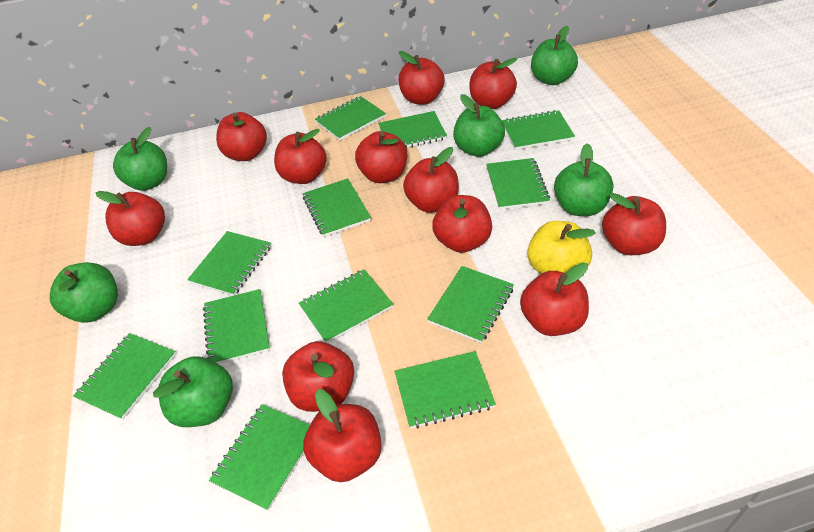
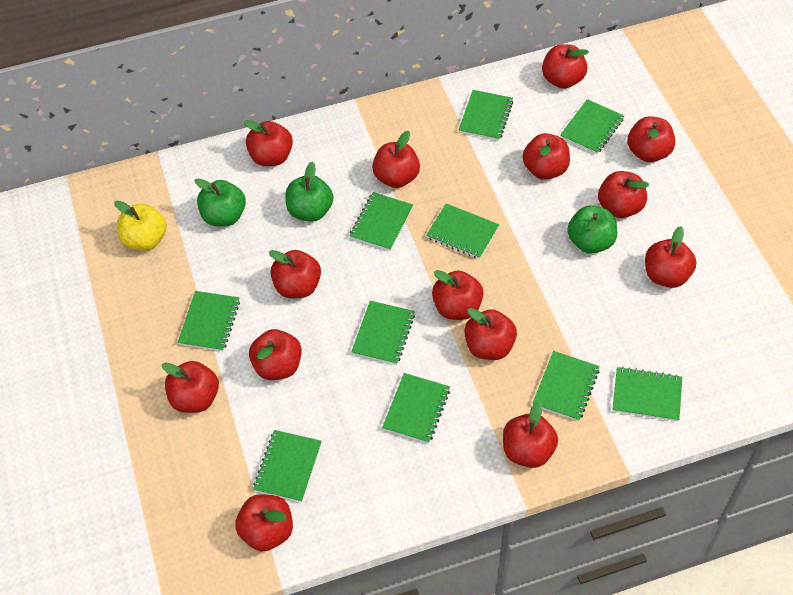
green apple: 6 -> 3
green notebook: 12 -> 10
red apple: 12 -> 14

